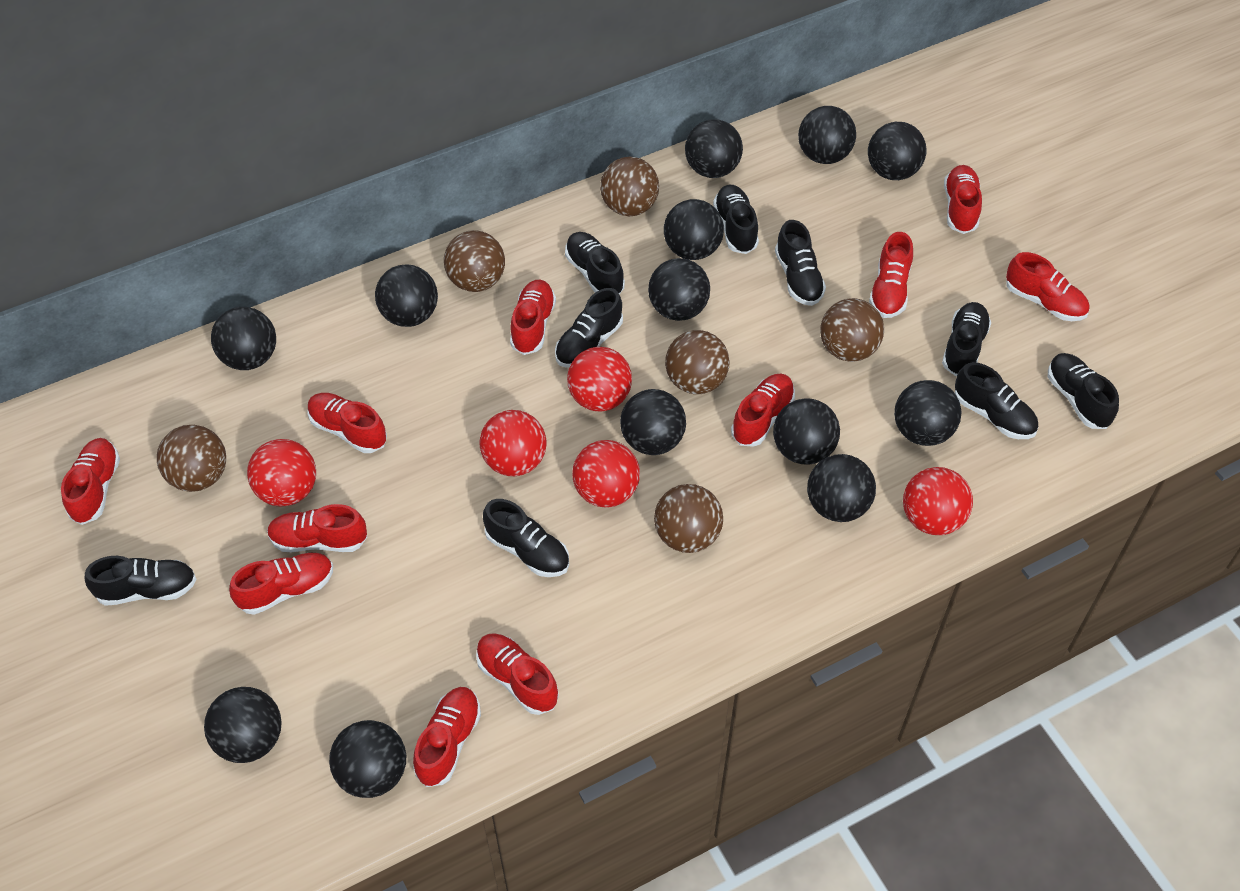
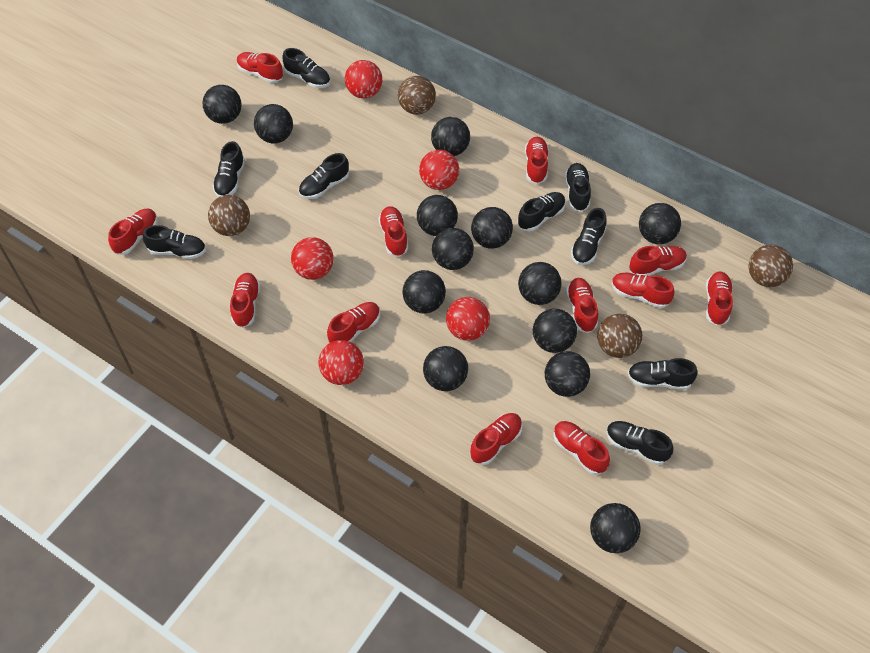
brown ball: 6 -> 4
red shoe: 11 -> 12

